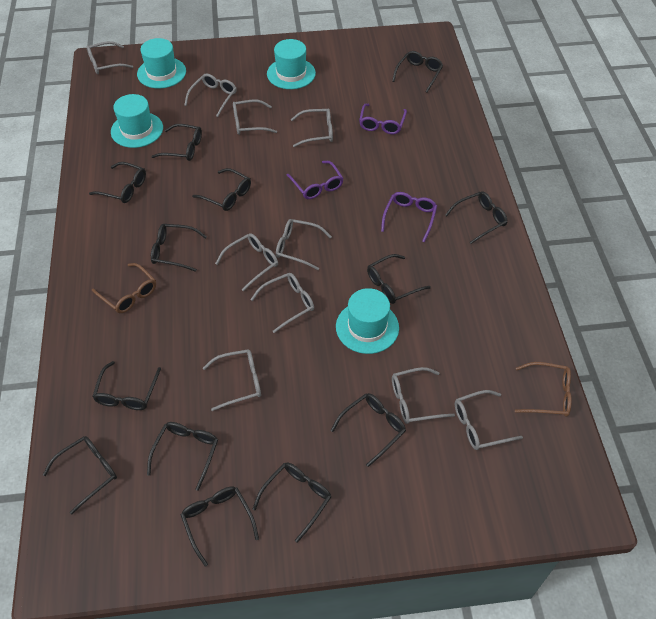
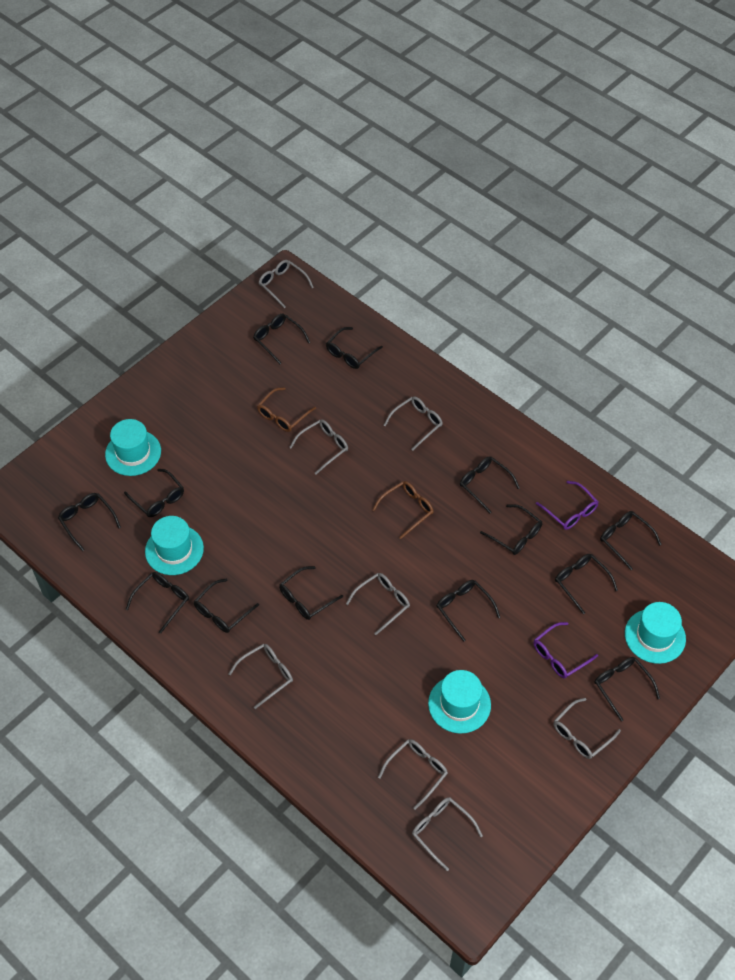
grey glasses: 10 -> 8
purple glasses: 3 -> 2

